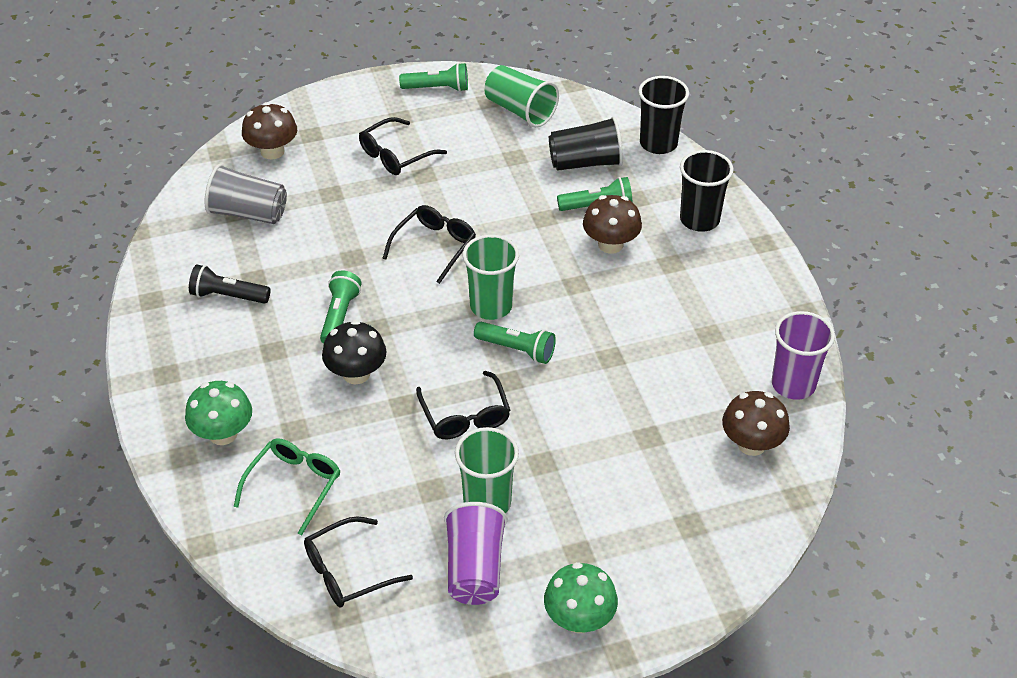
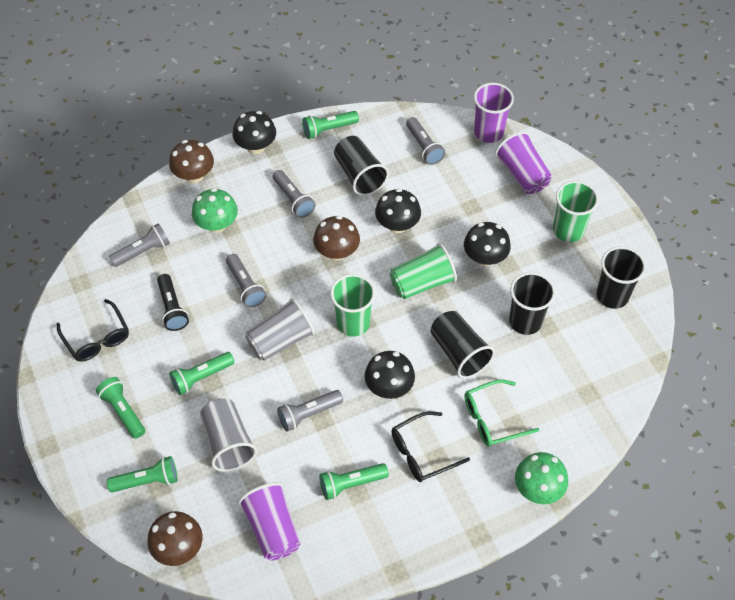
black cup: 3 -> 4
black glasses: 4 -> 2
black mushroom: 1 -> 4
green flashlight: 4 -> 5
grey cup: 1 -> 2
grey flashlight: 0 -> 5
purple cup: 2 -> 3

